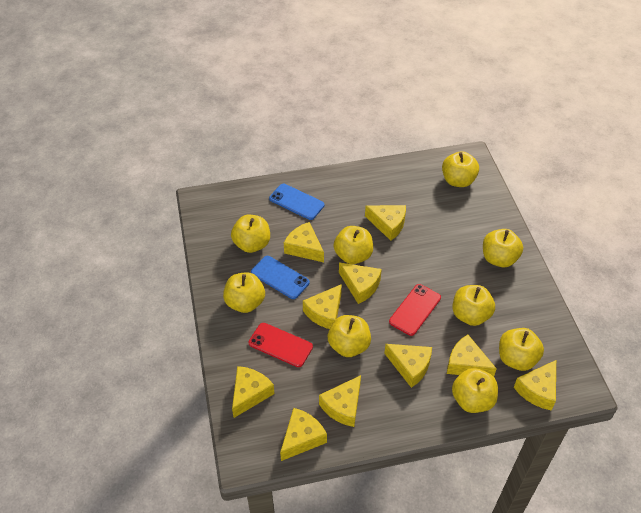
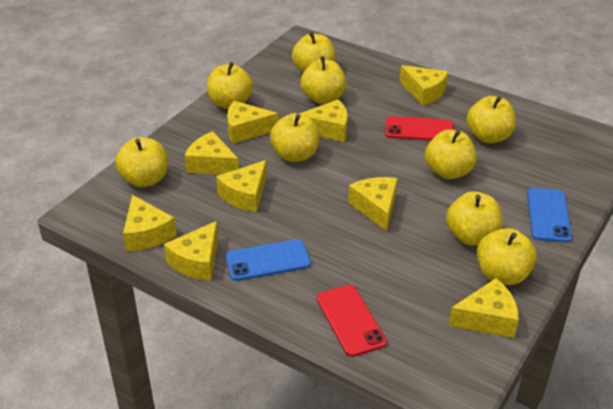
yellow cheese: 10 -> 9

